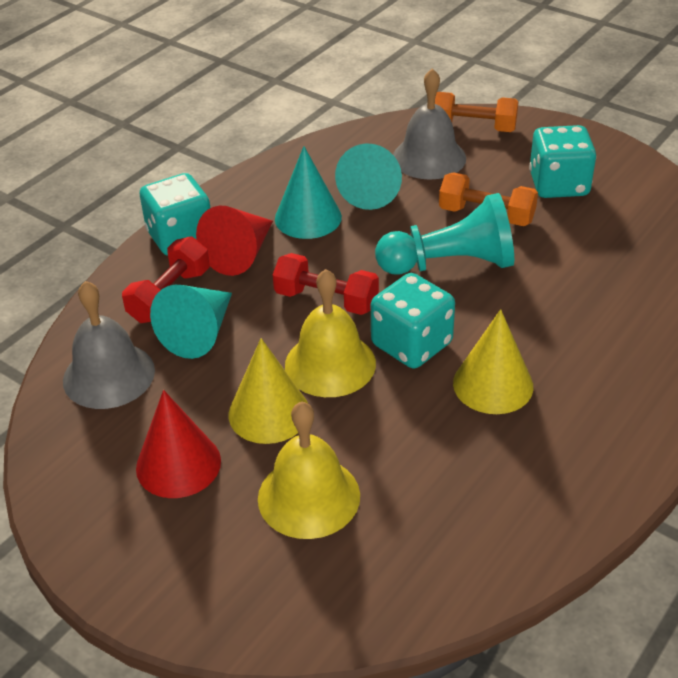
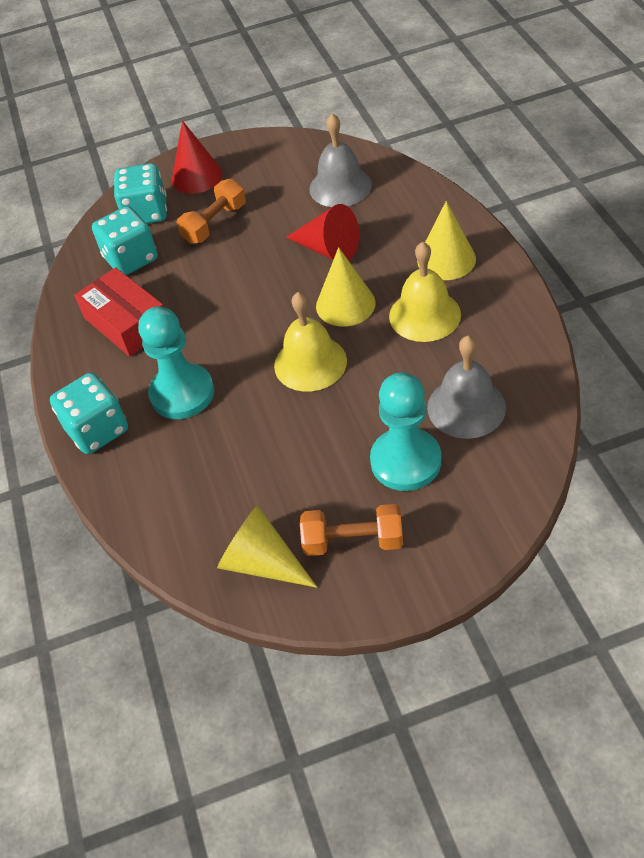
red box: 0 -> 1
red dumbbell: 2 -> 0
turquoise cone: 3 -> 0
turquoise pawn: 1 -> 2
yellow cone: 2 -> 3

